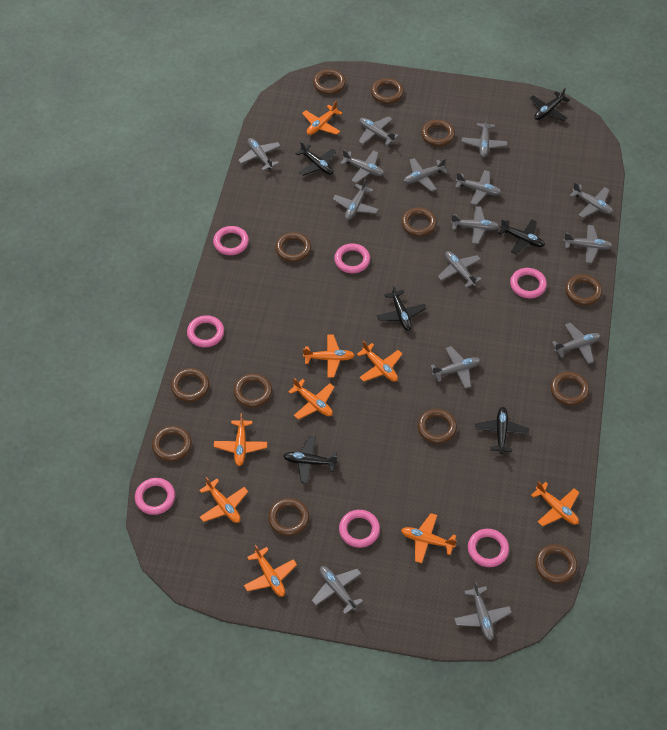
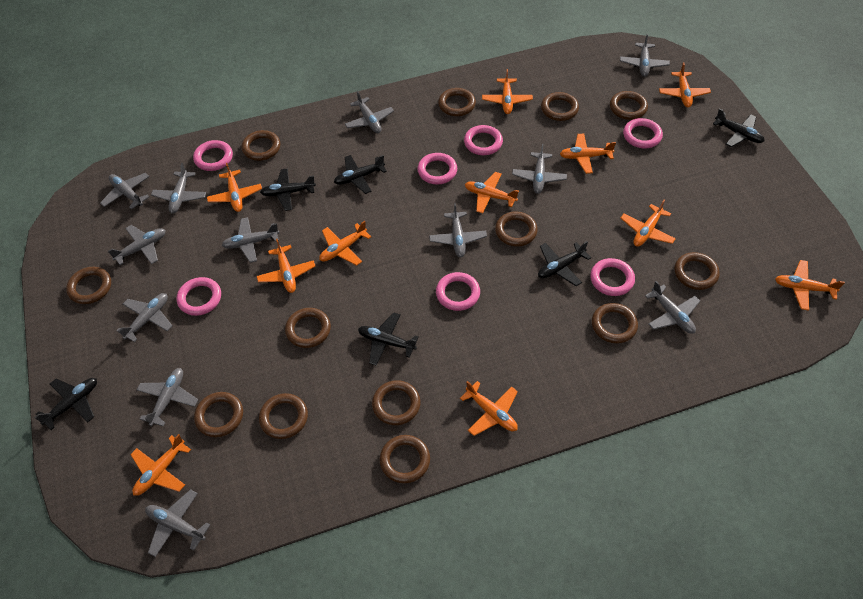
grey plane: 15 -> 12
orange plane: 9 -> 11

